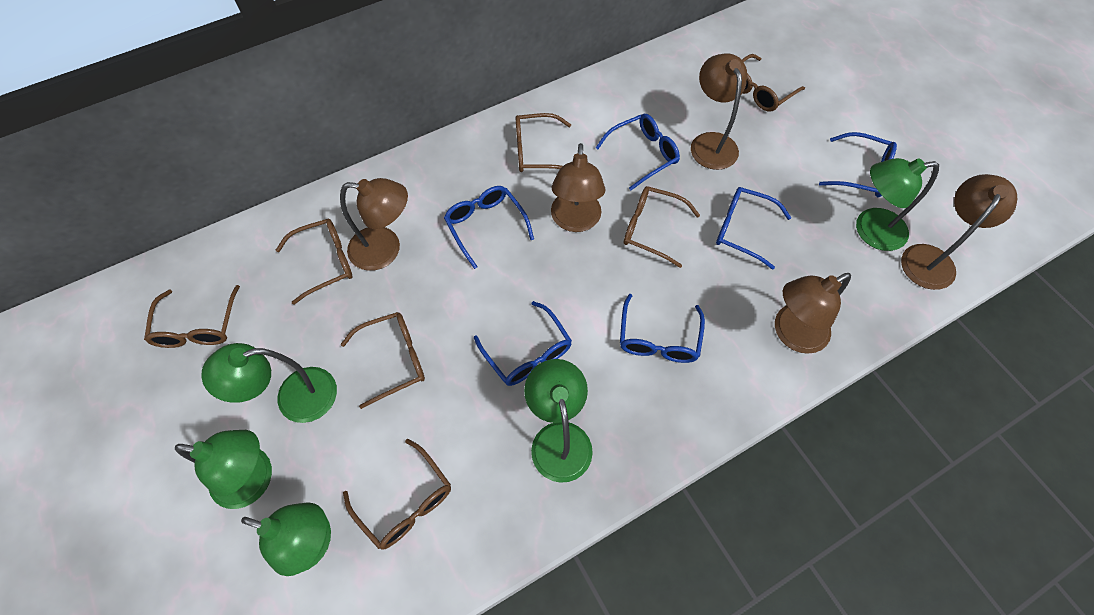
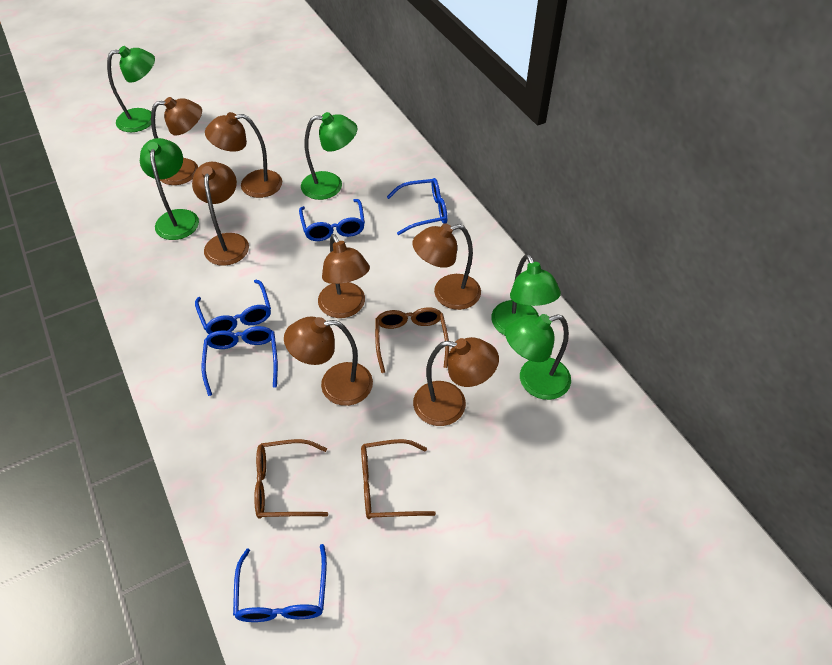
blue glasses: 6 -> 5
brown glasses: 7 -> 3
brown lamp: 5 -> 7

